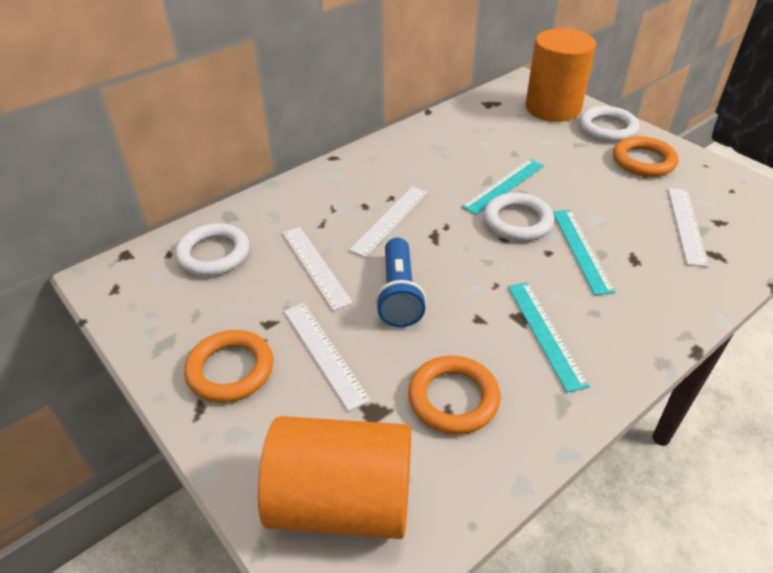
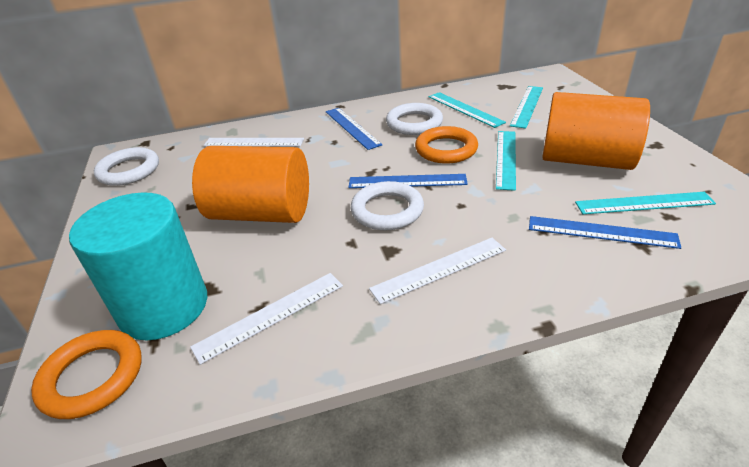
blue flashlight: 1 -> 0
blue ruler: 0 -> 3
orange ring: 3 -> 2
turquoise cylinder: 0 -> 1
turquoise ruler: 3 -> 4
white ruler: 4 -> 3

